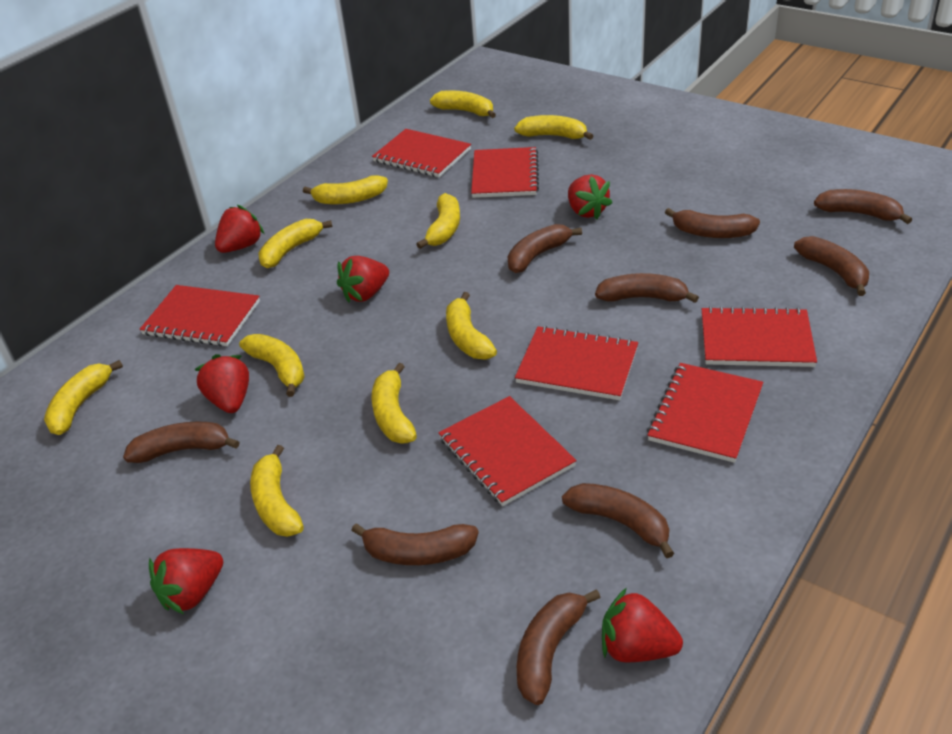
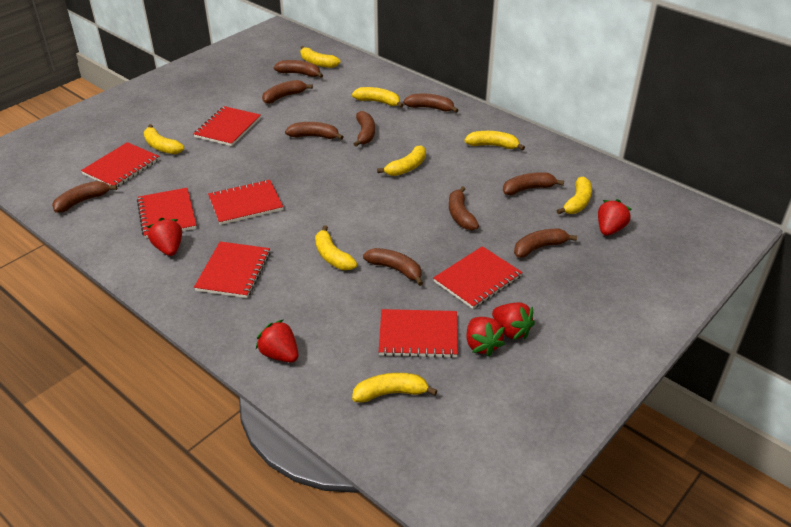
brown banana: 9 -> 10
red strawberry: 6 -> 5
yellow banana: 10 -> 8

